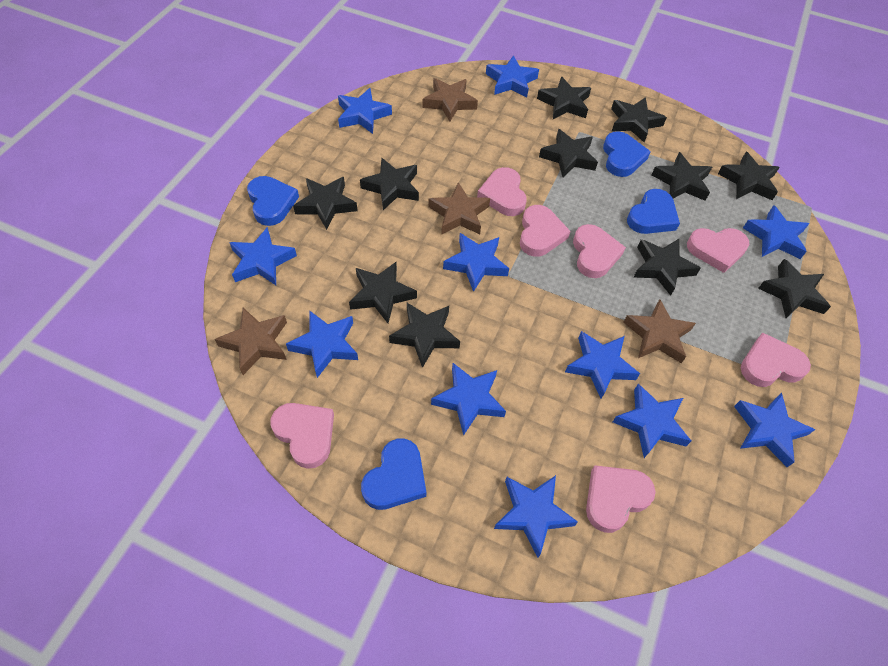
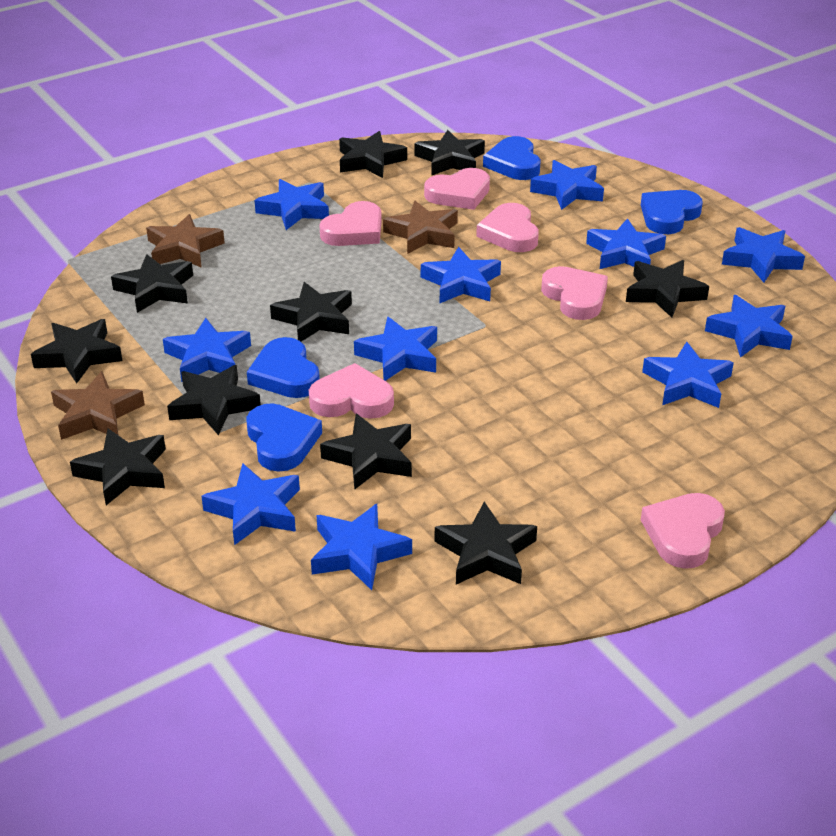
black star: 11 -> 10
brown star: 4 -> 3
pink heart: 7 -> 6

